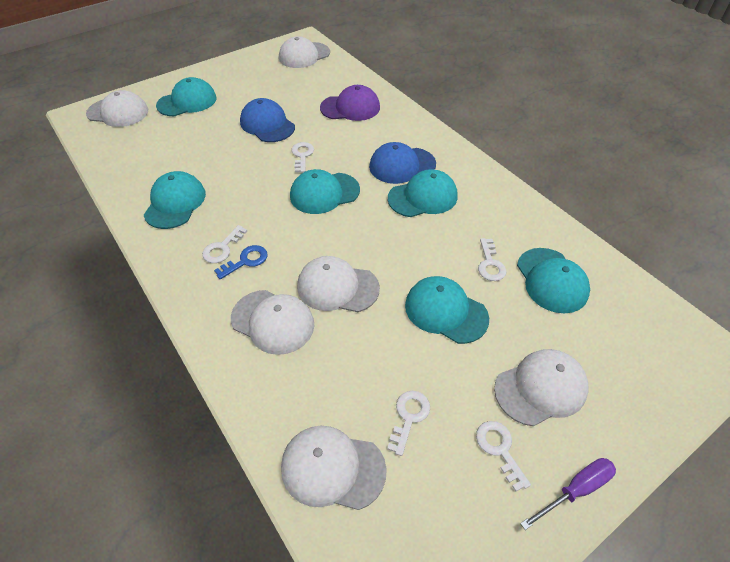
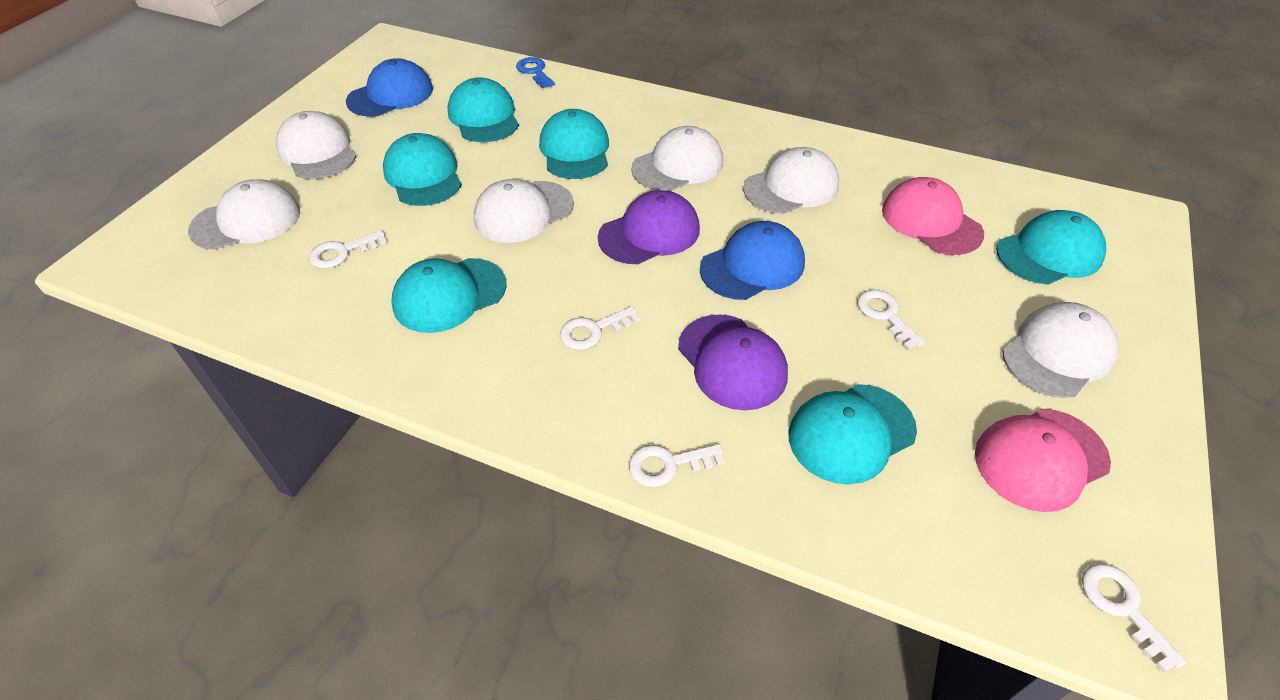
pink cap: 0 -> 2
purple cap: 1 -> 2
purple screwdriver: 1 -> 0

